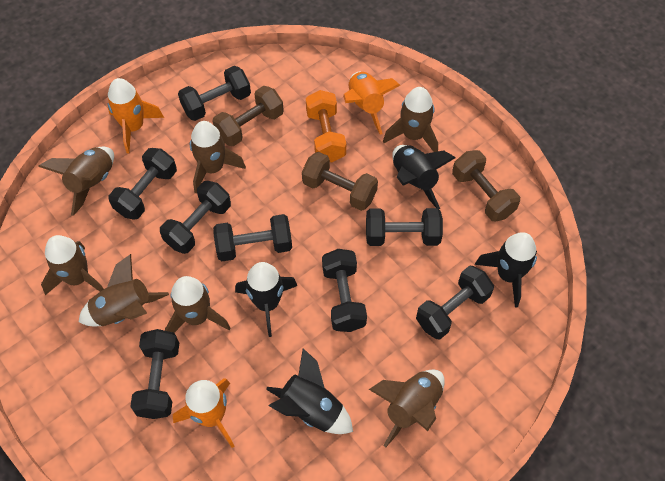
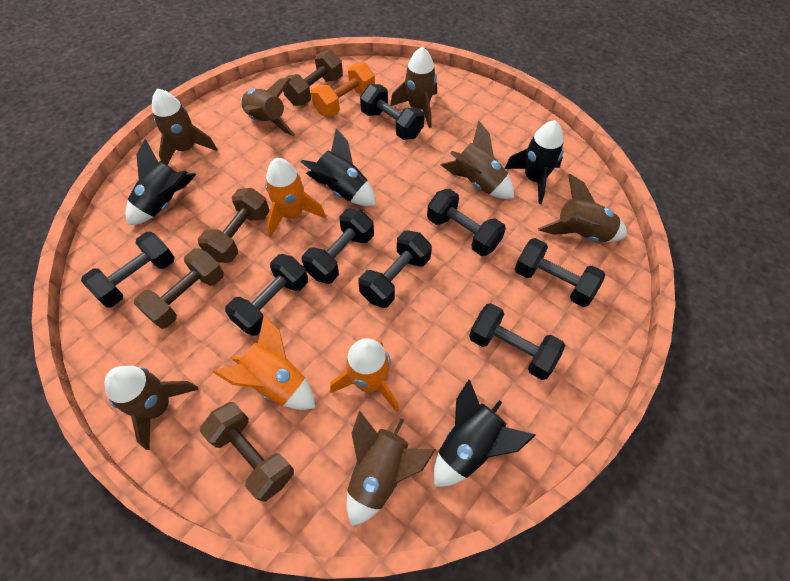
brown dumbbell: 3 -> 4

